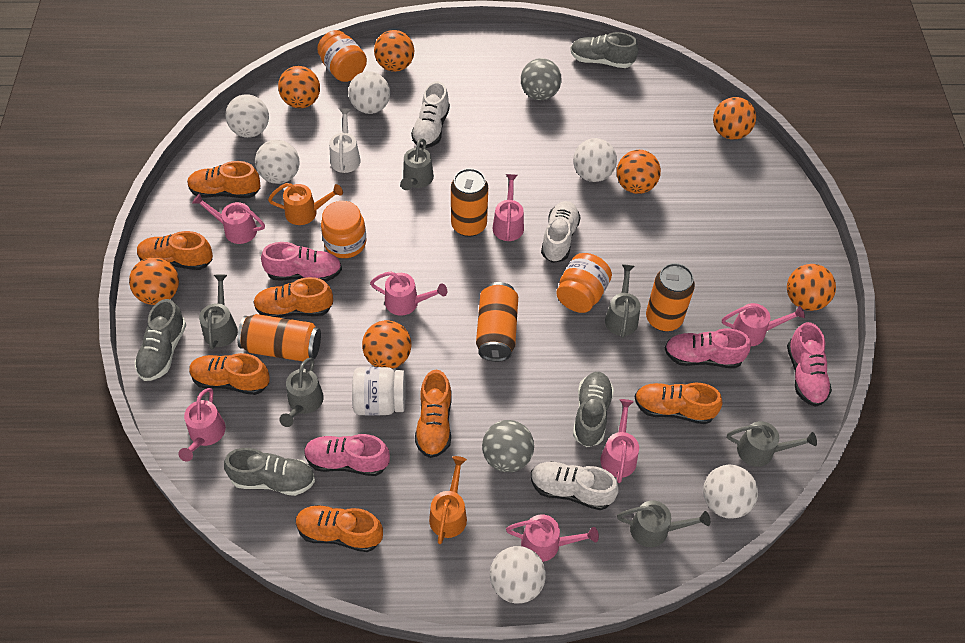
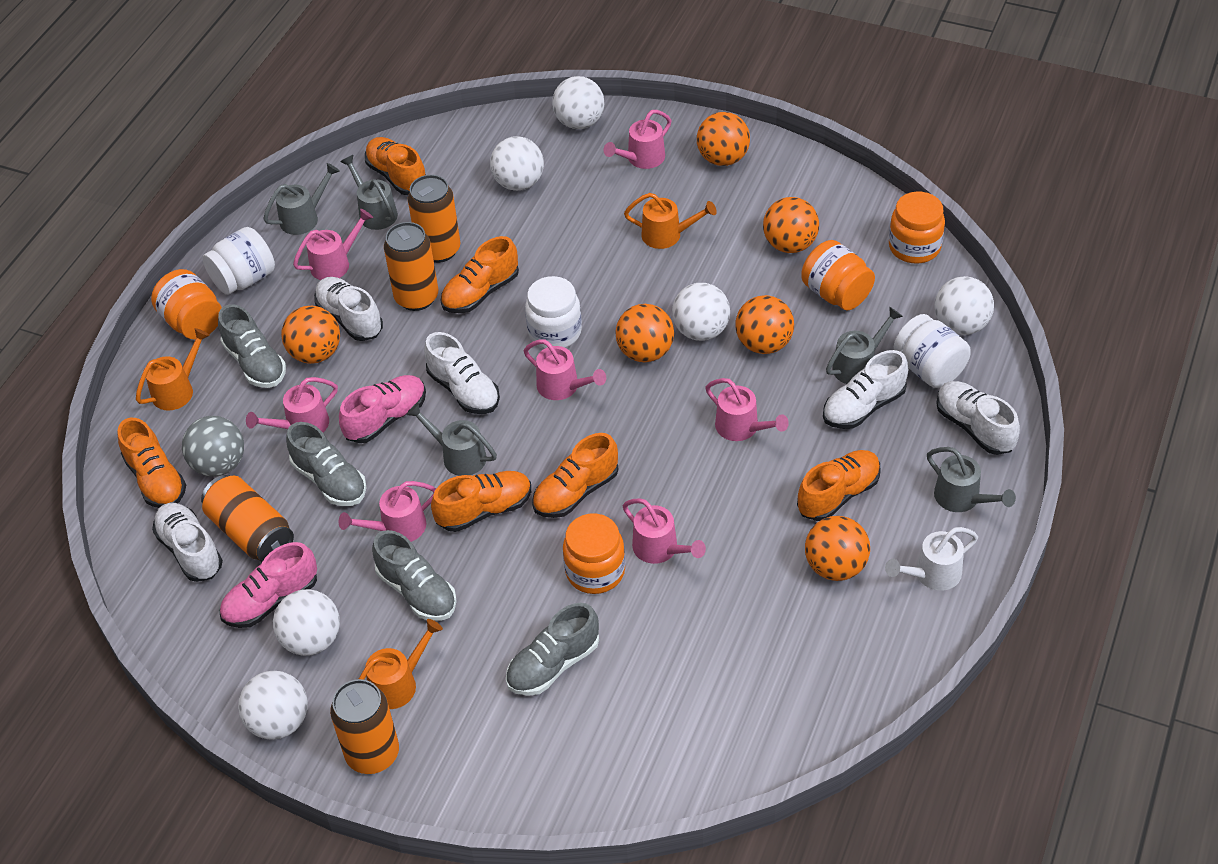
grey ball: 2 -> 1
grey watering can: 6 -> 5
orange ball: 7 -> 6
orange jar: 3 -> 4
orange shoe: 7 -> 6
orange watering can: 2 -> 3
pink shoe: 4 -> 2
white jar: 1 -> 3
white shoe: 3 -> 5

